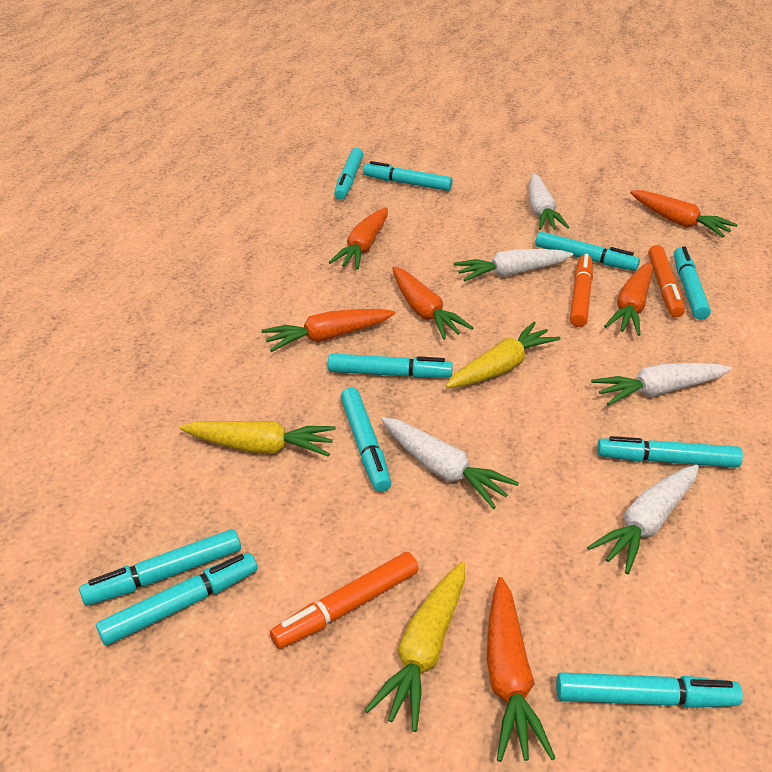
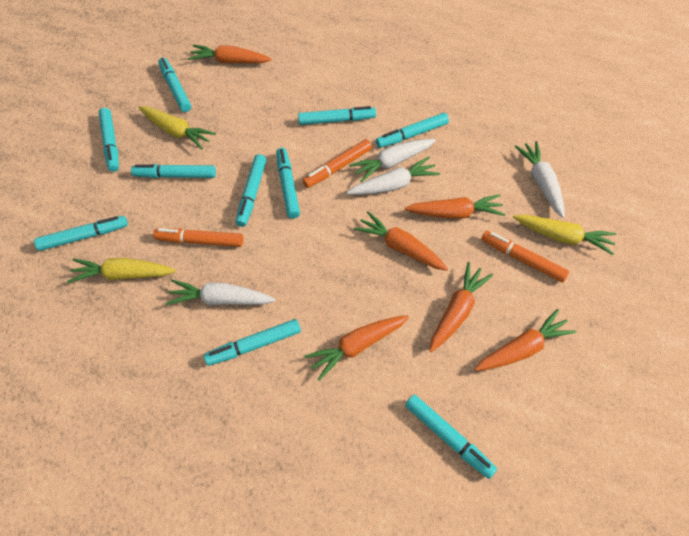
white carrot: 5 -> 4

